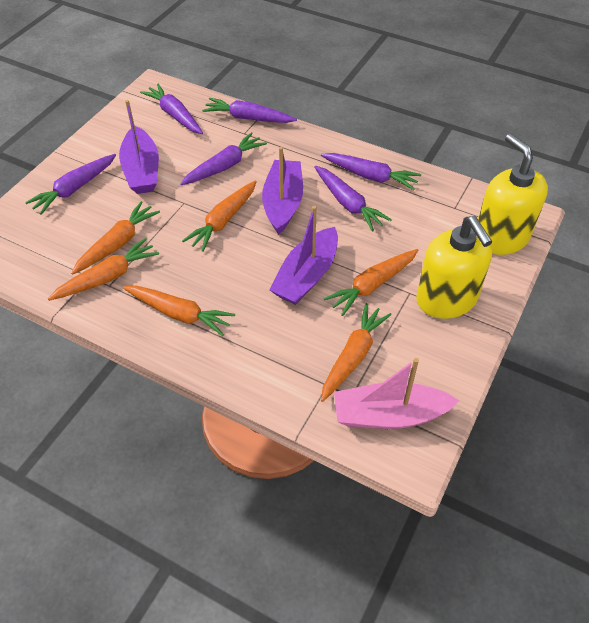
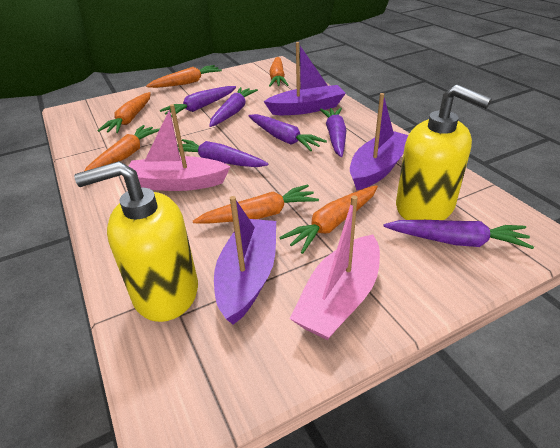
pink boat: 1 -> 2

